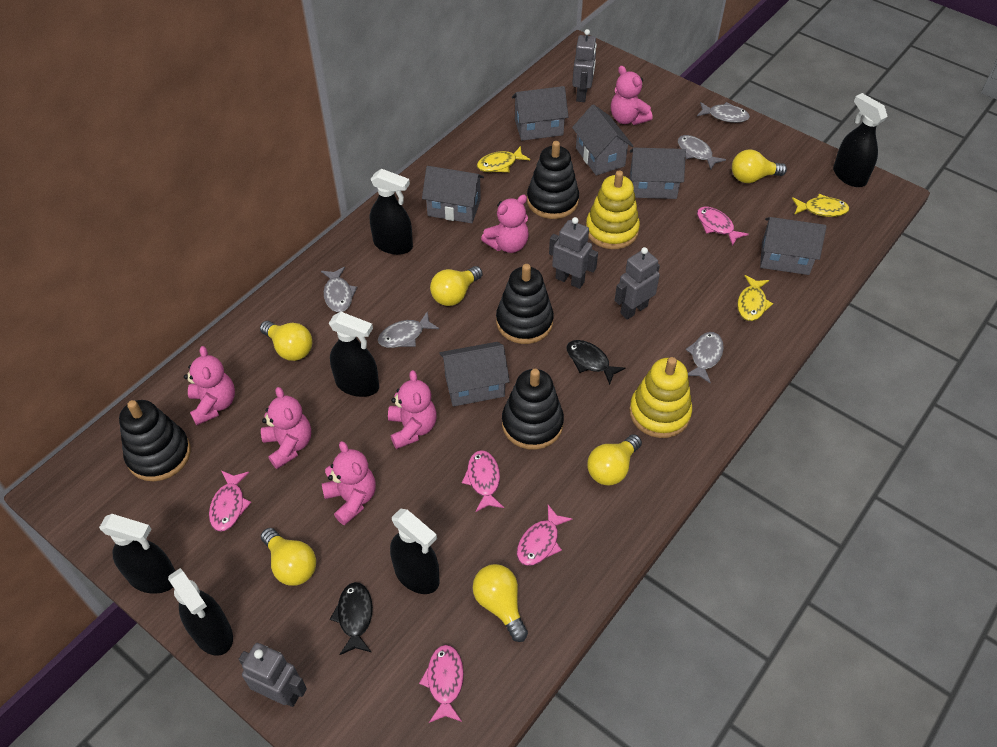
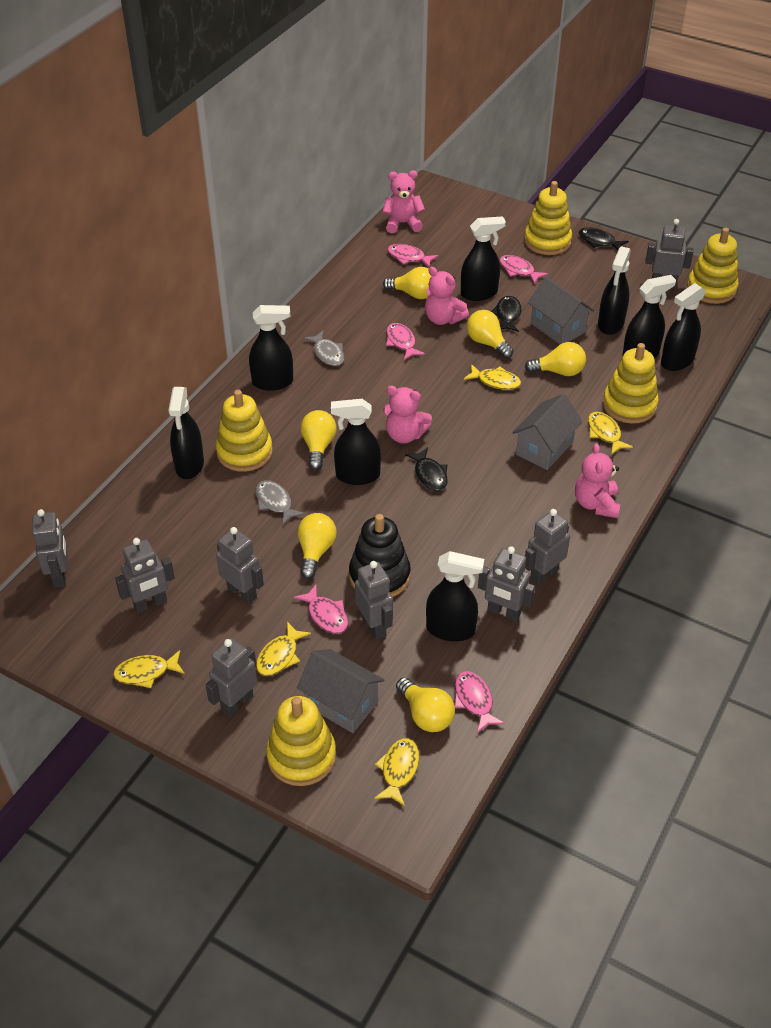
black fish: 2 -> 3
black spray bottle: 6 -> 8
black stacking toy: 4 -> 1
grey fish: 5 -> 2
grey house: 6 -> 3
grey robot: 4 -> 8
pink teddy bear: 6 -> 4
yellow fish: 3 -> 5
yellow stacking toy: 2 -> 5

